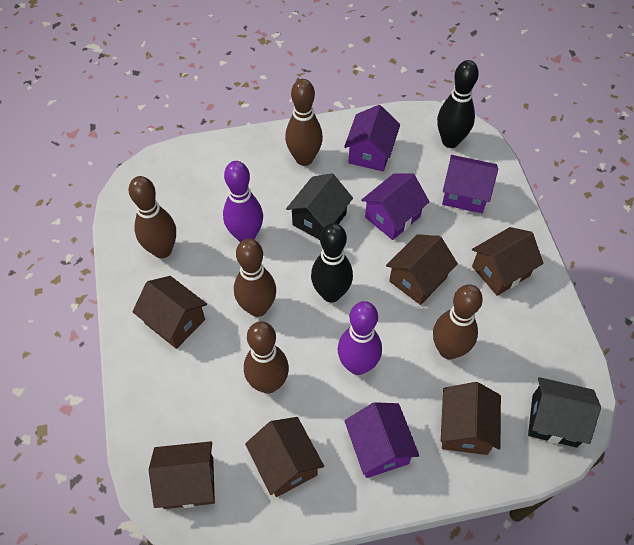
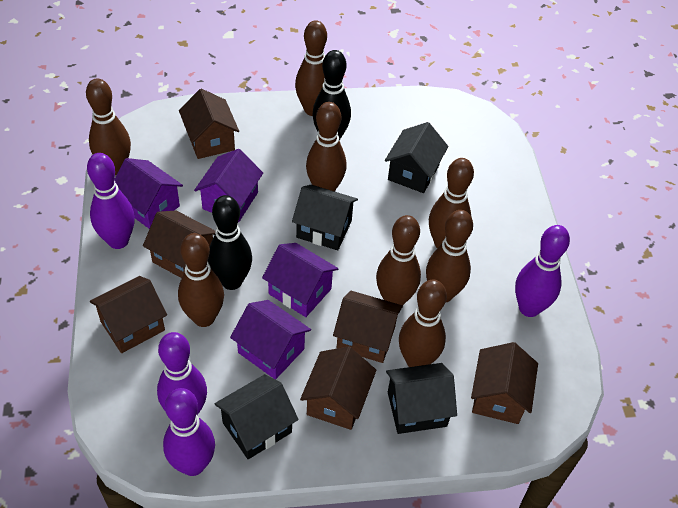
black house: 2 -> 4
brown bowling pin: 5 -> 8
purple bowling pin: 2 -> 4

